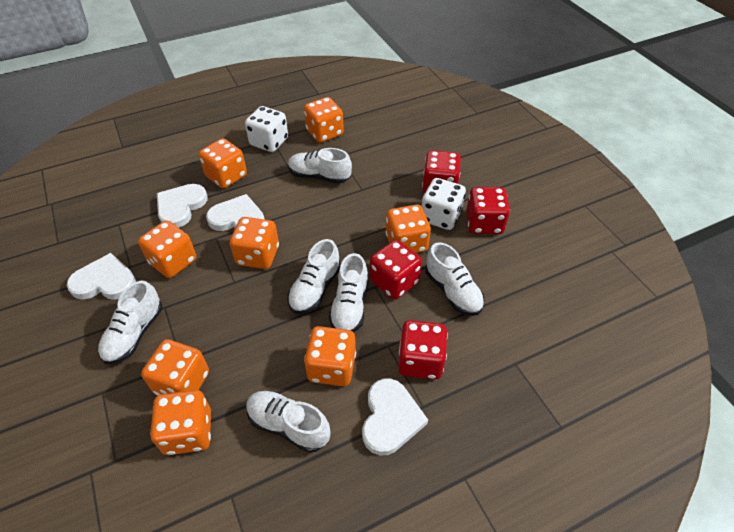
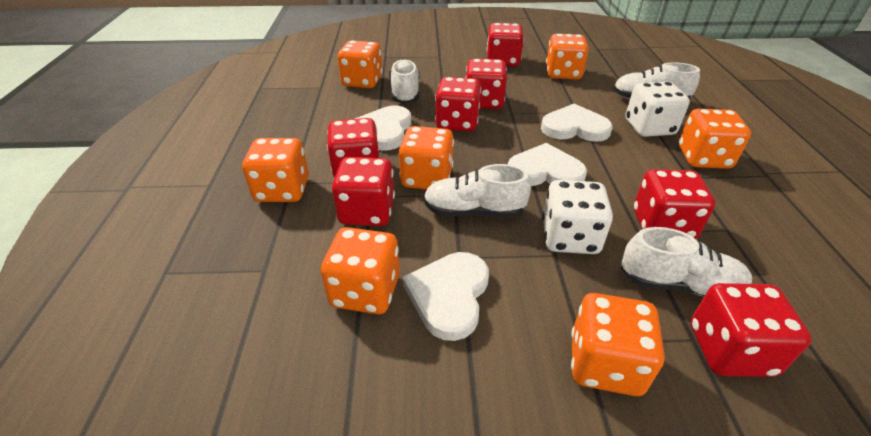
orange dice: 8 -> 7
red dice: 4 -> 7
white shoe: 6 -> 4

